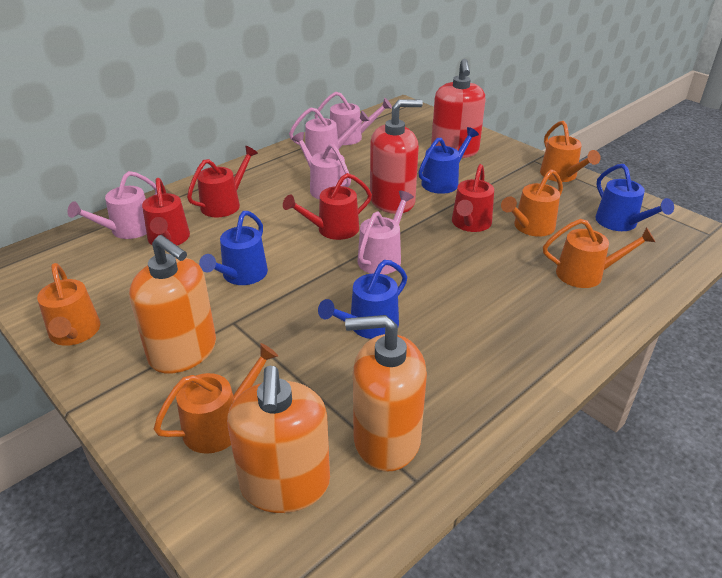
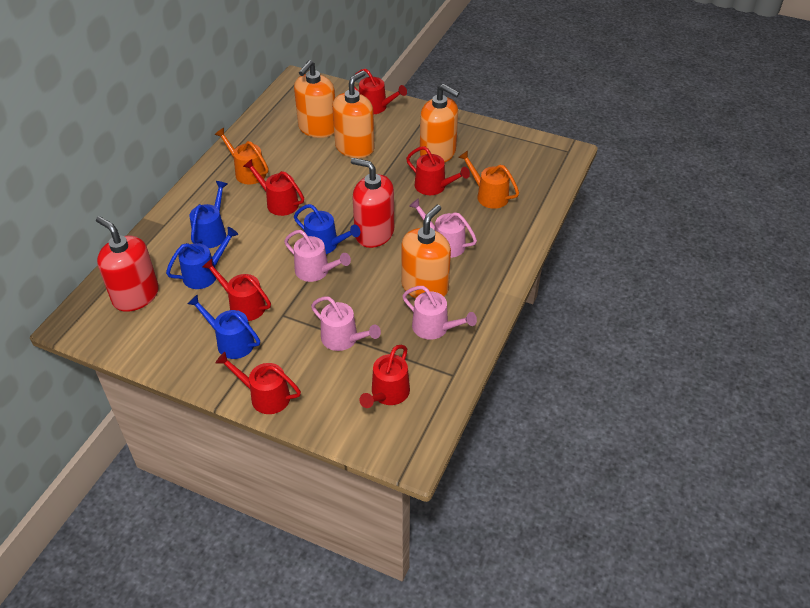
orange soap dispenser: 3 -> 4
orange watering can: 5 -> 2
pink watering can: 5 -> 4
red watering can: 4 -> 6

